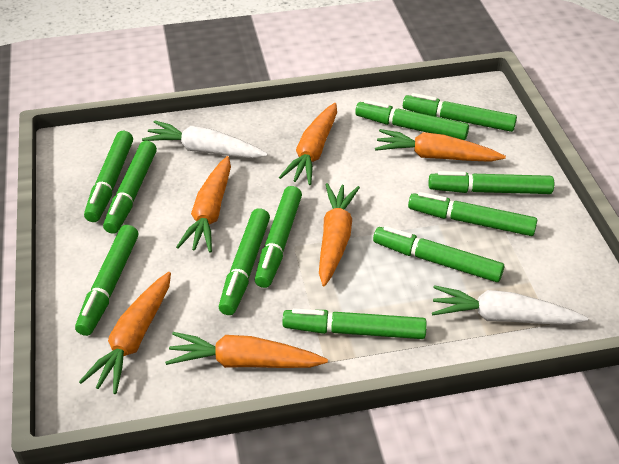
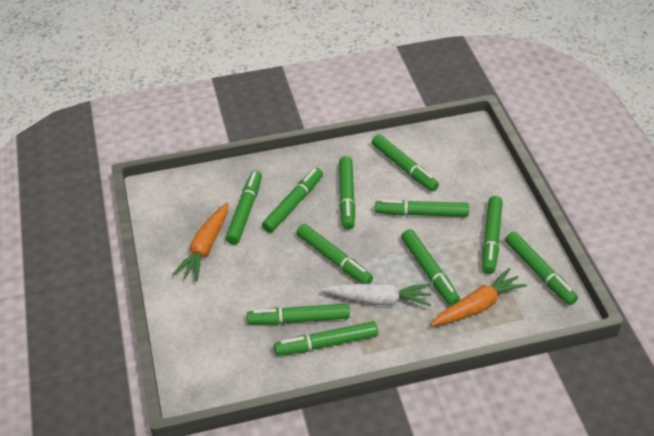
orange carrot: 6 -> 2
white carrot: 2 -> 1

